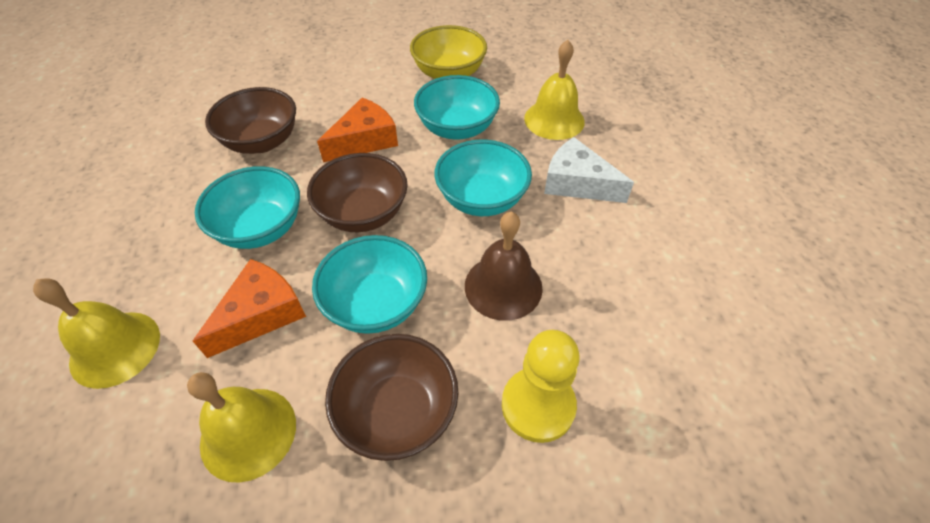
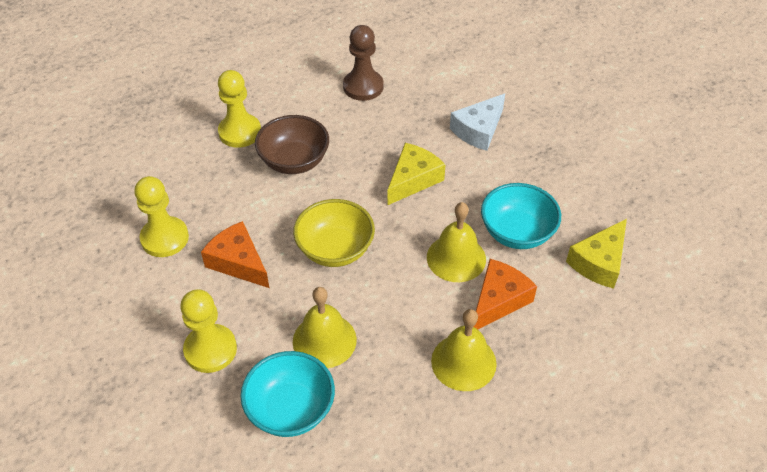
brown bell: 1 -> 0
brown bowl: 3 -> 1
brown pawn: 0 -> 1
turquoise bowl: 4 -> 2
yellow cheese: 0 -> 2
yellow pawn: 1 -> 3

